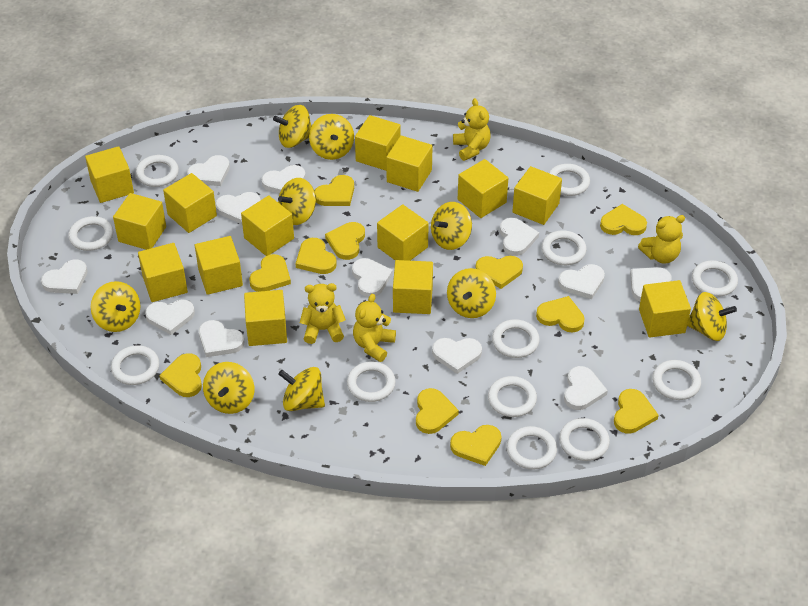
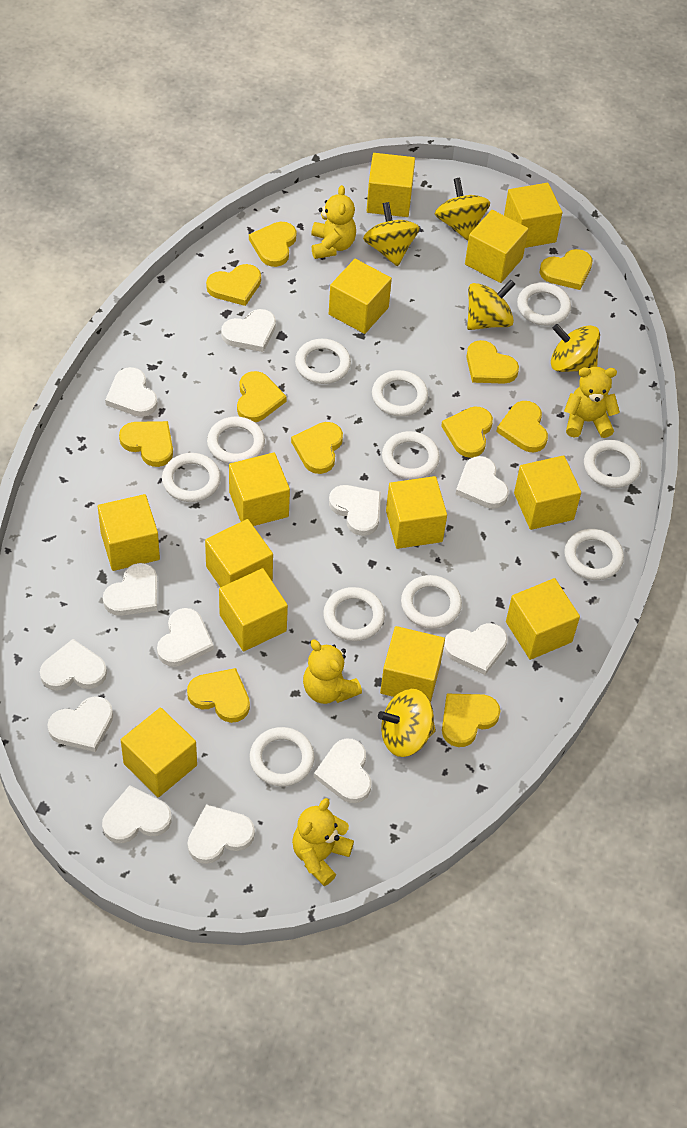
white ring: 12 -> 11
yellow cube: 14 -> 13
yellow spinning top: 9 -> 5

